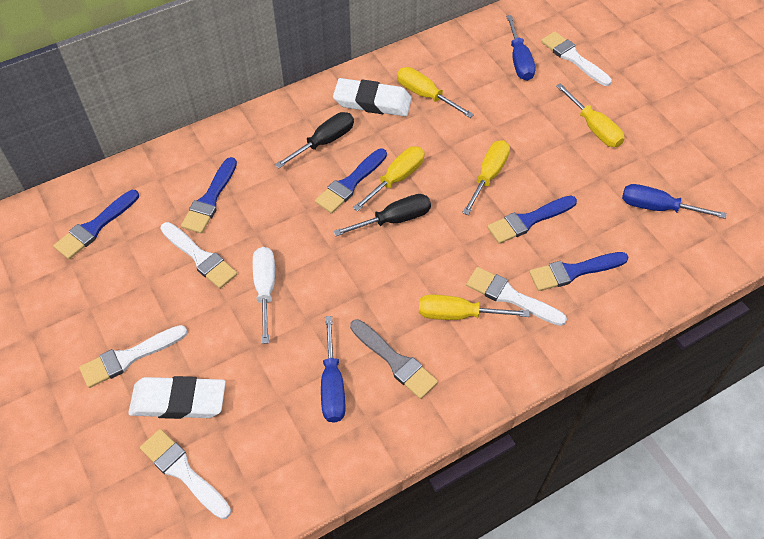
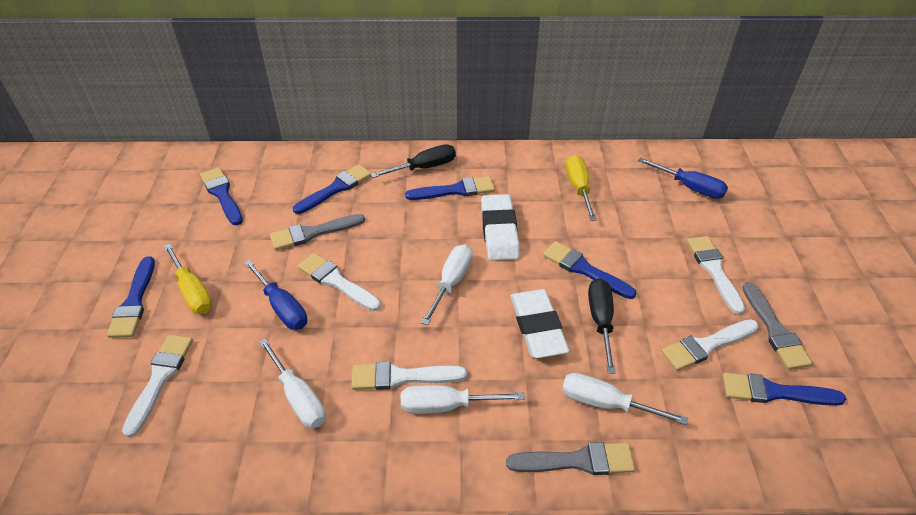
blue brush: 5 -> 6
blue screwdriver: 3 -> 2
grey brush: 1 -> 3
white screwdriver: 1 -> 4
yellow screwdriver: 5 -> 2

